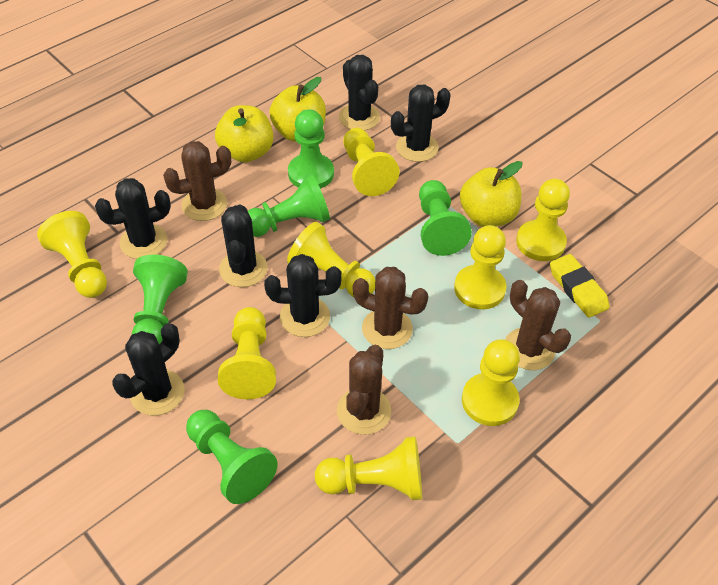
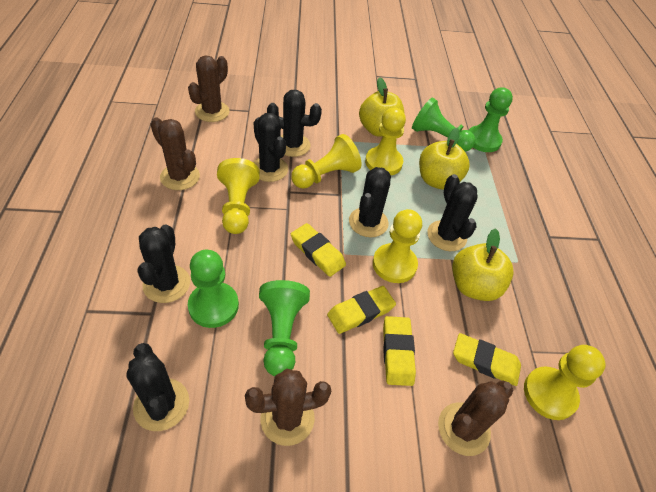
green pawn: 5 -> 4
yellow eraser: 1 -> 4
yellow pawn: 8 -> 5

